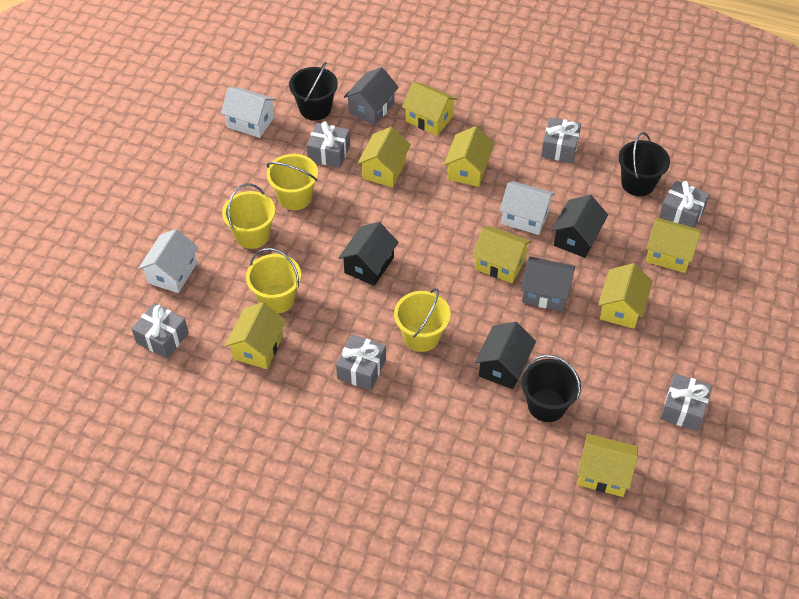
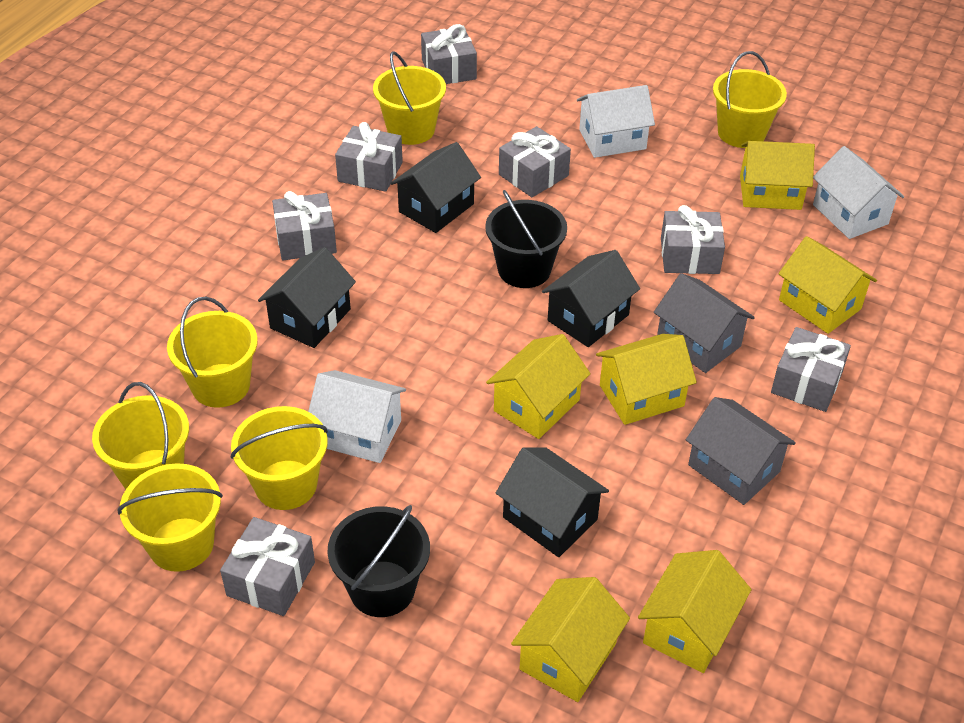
black bucket: 3 -> 2
black house: 3 -> 4
grey gift: 6 -> 7
yellow bucket: 4 -> 6
yellow house: 8 -> 6

